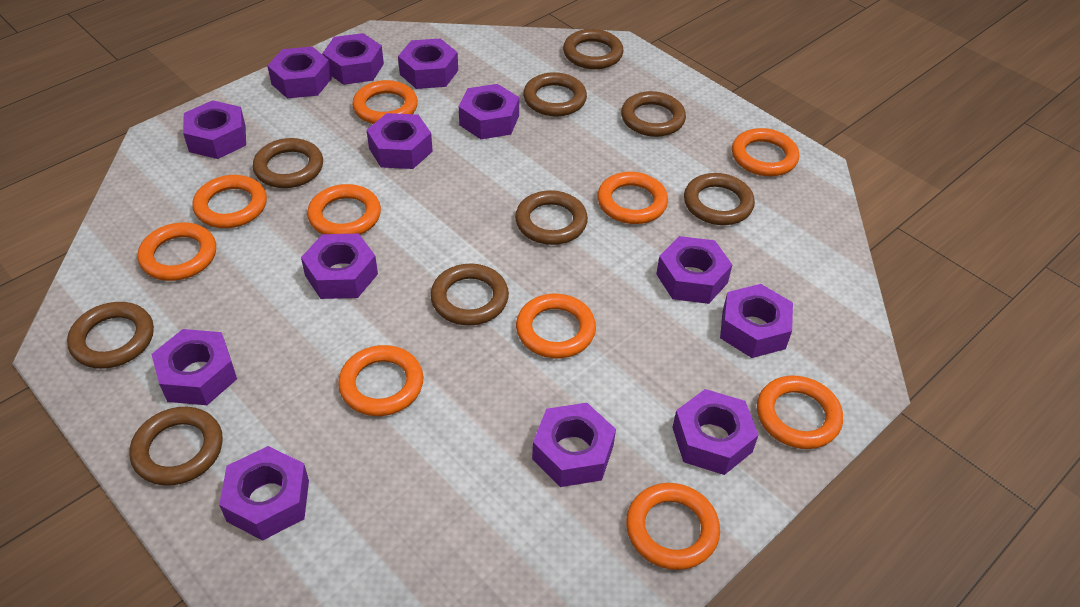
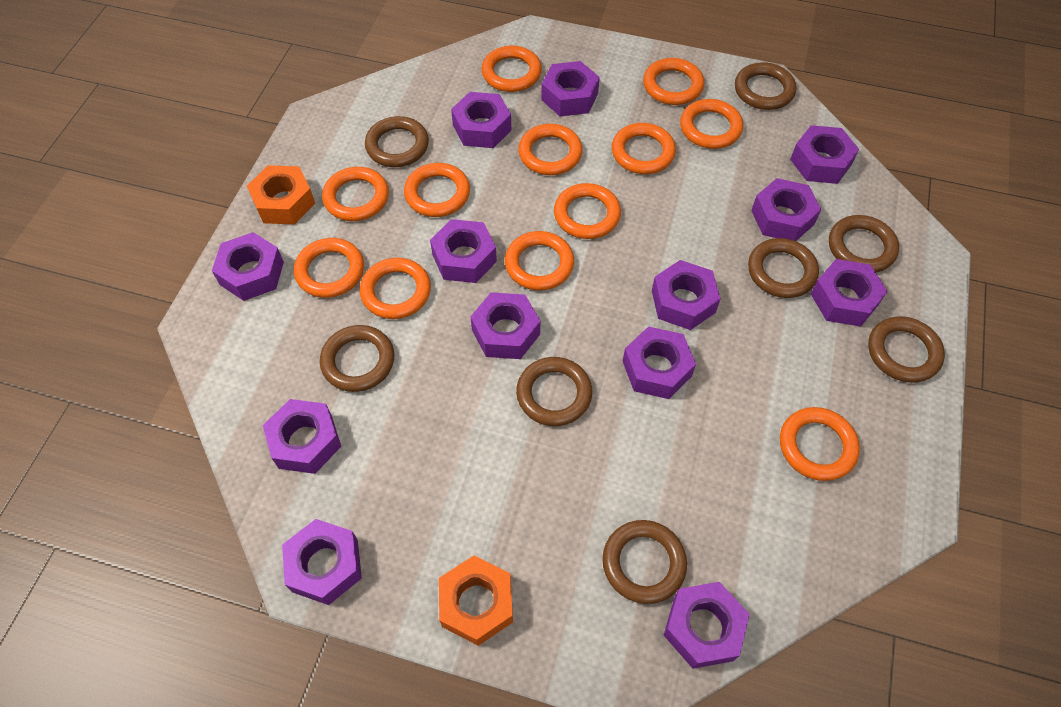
brown ring: 9 -> 8
orange nut: 0 -> 2
orange ring: 10 -> 12

